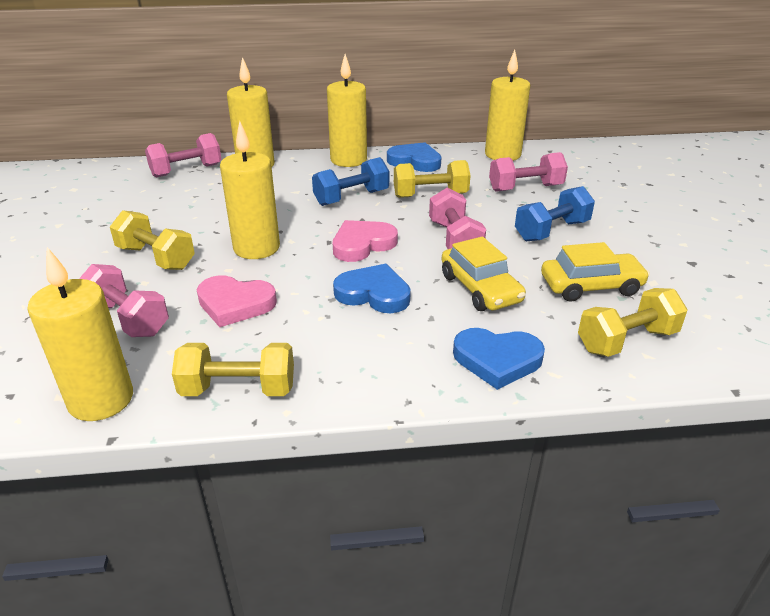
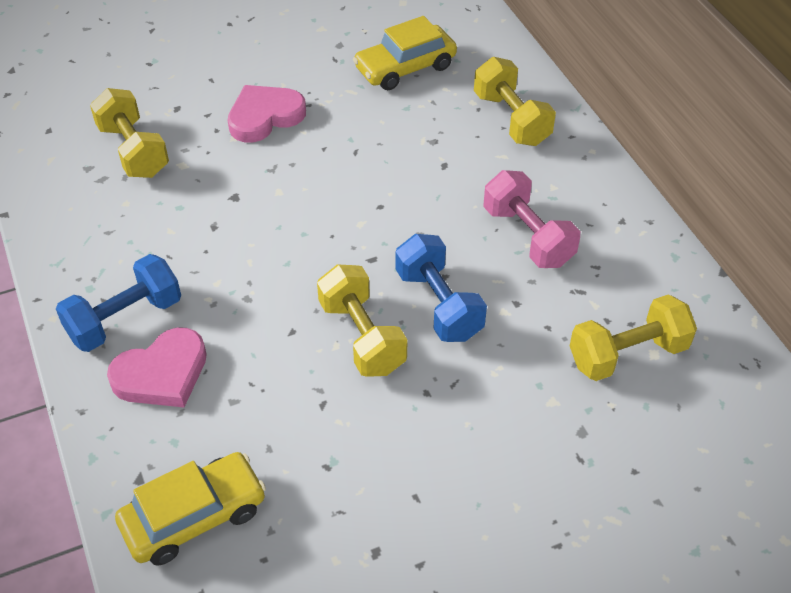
blue heart: 3 -> 0
pink dumbbell: 4 -> 1
yellow candle: 5 -> 0

